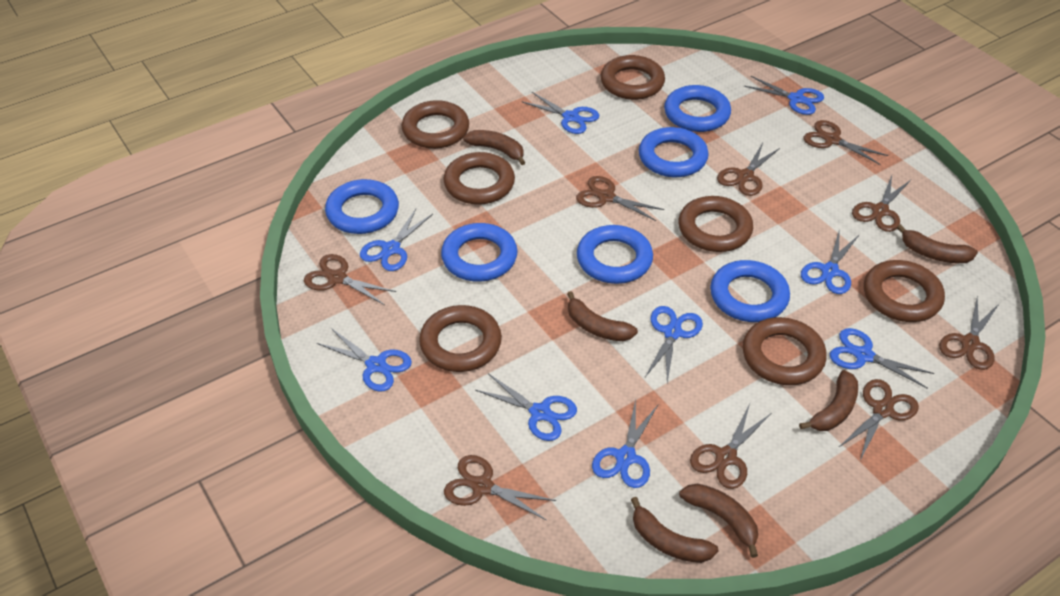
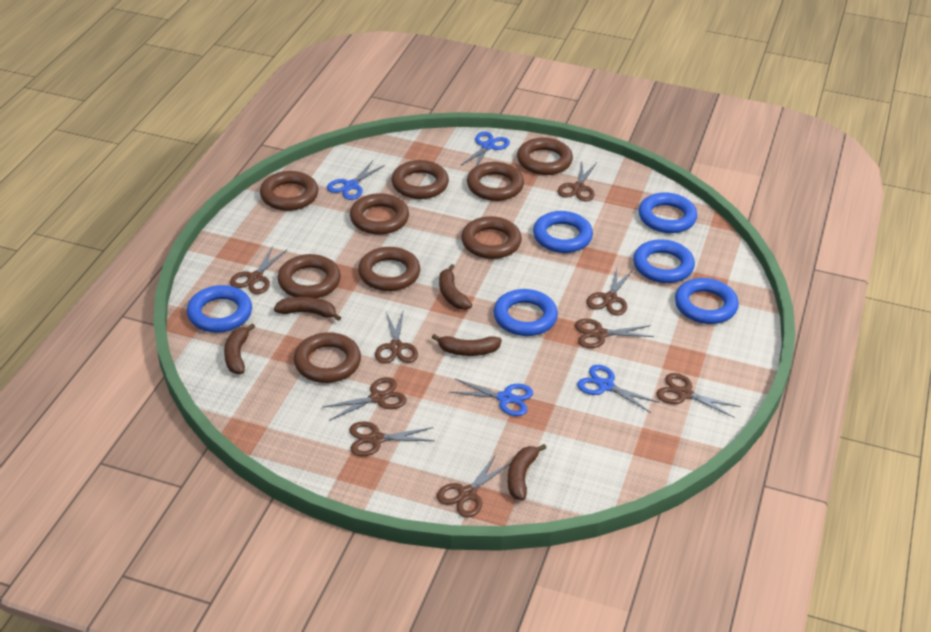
blue scissors: 9 -> 4
brown banana: 6 -> 5
brown ring: 7 -> 9

